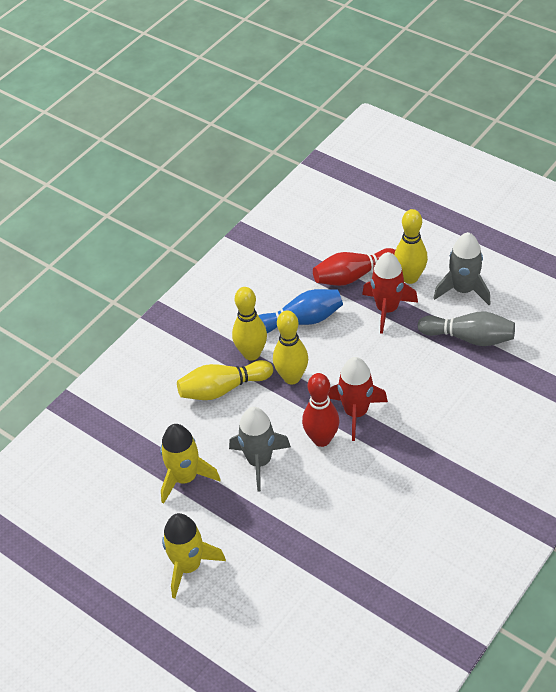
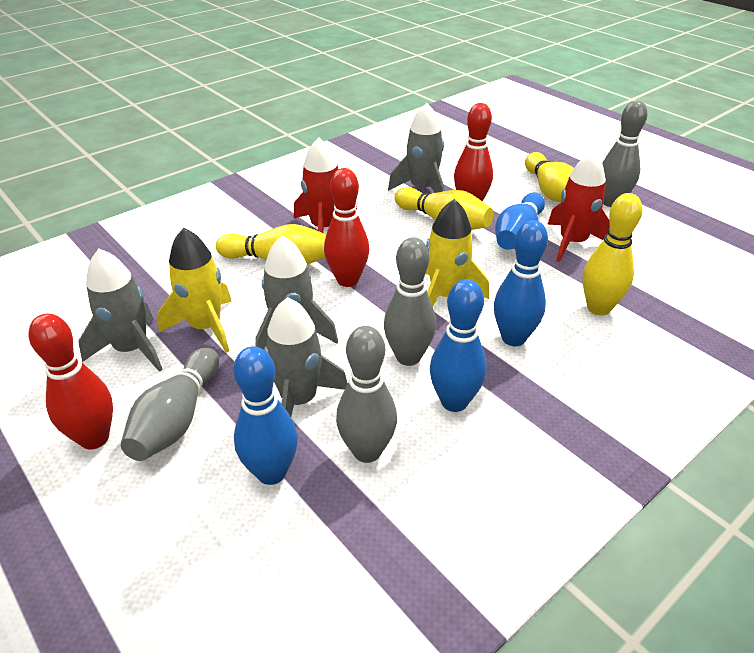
blue bowling pin: 1 -> 4
grey bowling pin: 1 -> 4
grey rocket: 2 -> 4
red bowling pin: 2 -> 3

